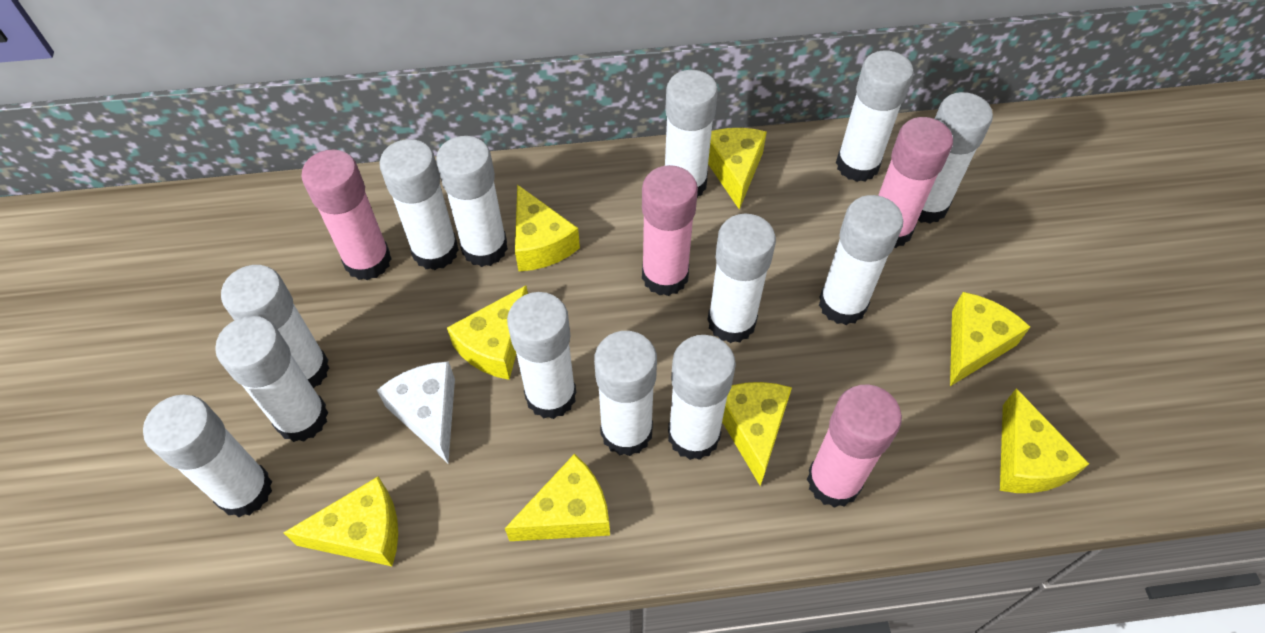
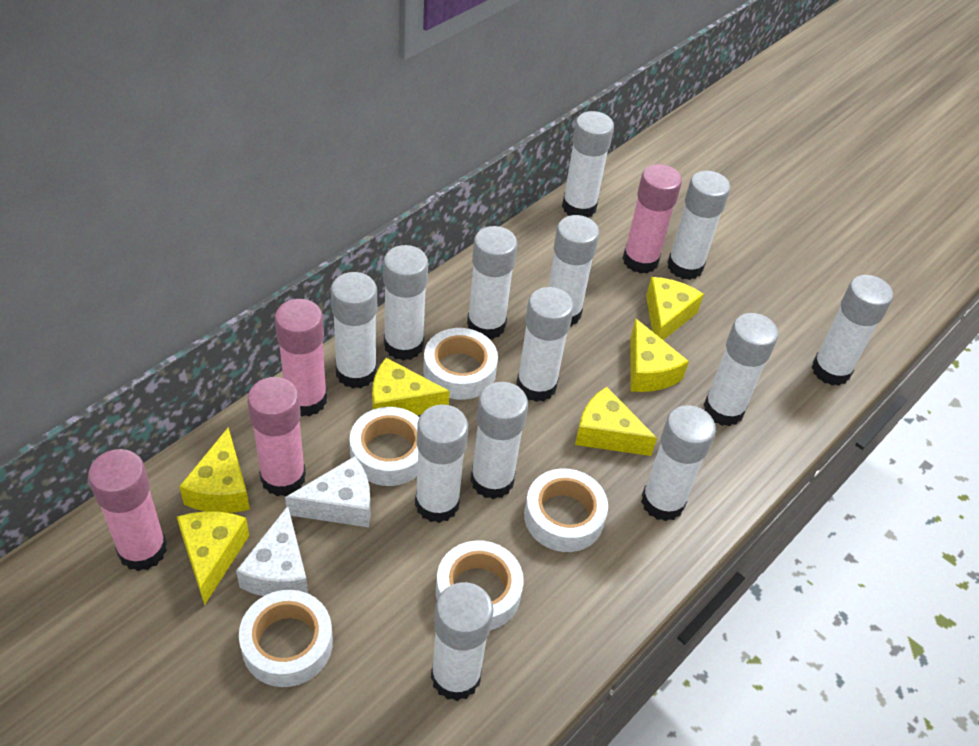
white cheese: 1 -> 2
white tape: 0 -> 5
yellow cheese: 8 -> 6

